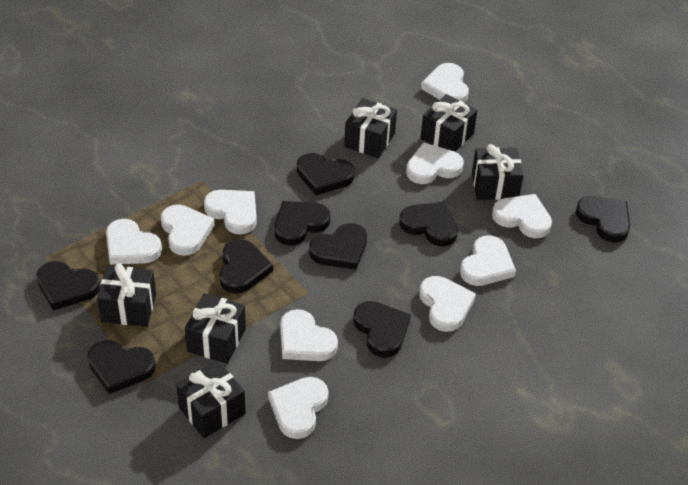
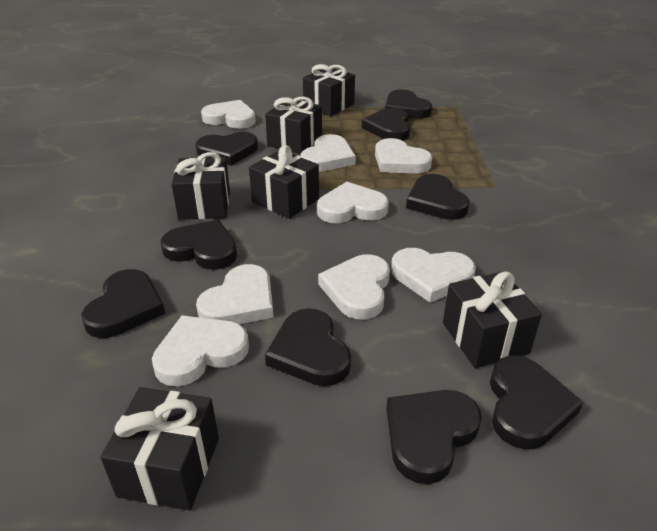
white heart: 10 -> 8

